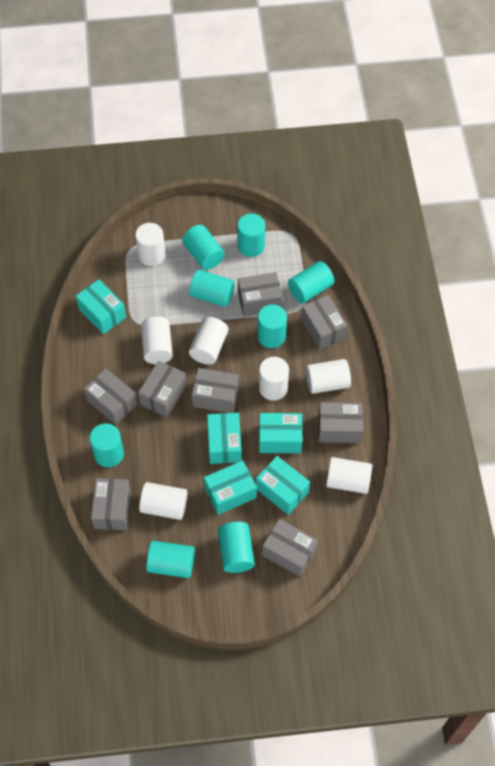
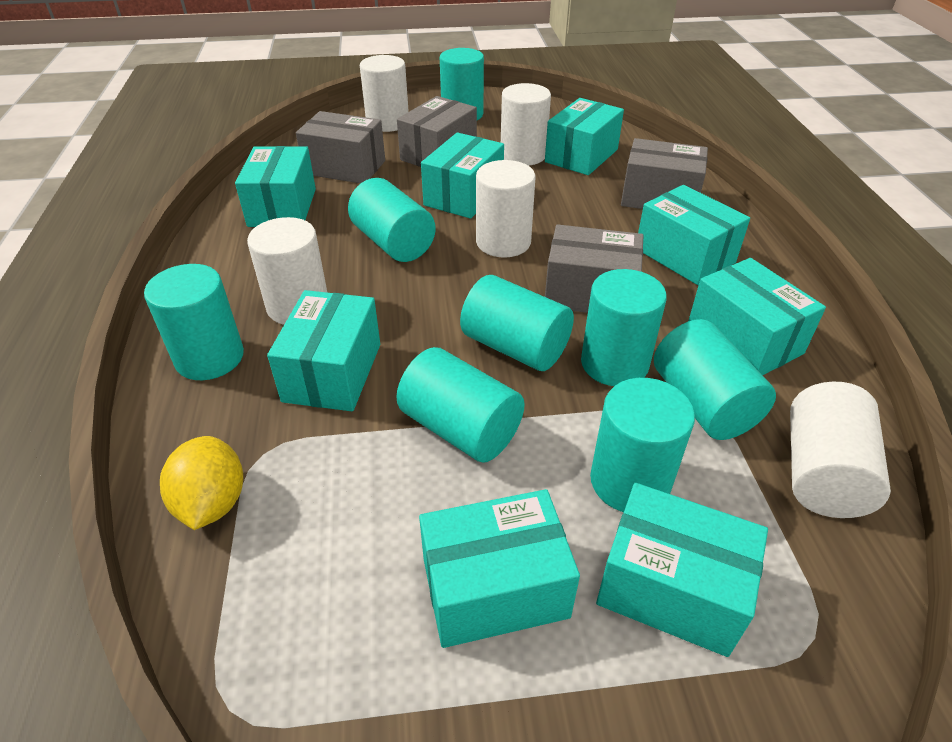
grey box: 8 -> 4
turquoise box: 5 -> 8
white cylinder: 7 -> 5
yellow lemon: 0 -> 1

